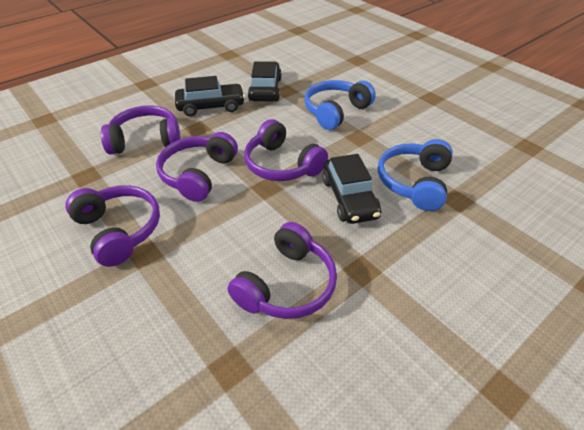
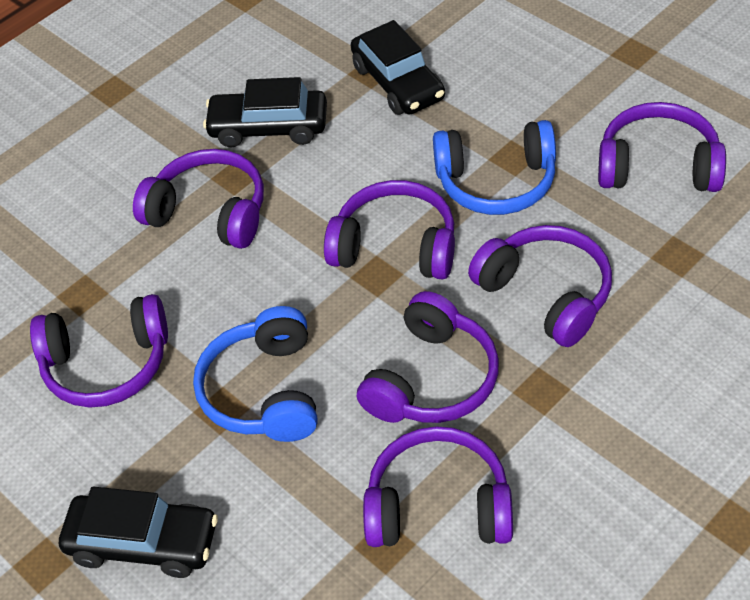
purple headphones: 5 -> 7

